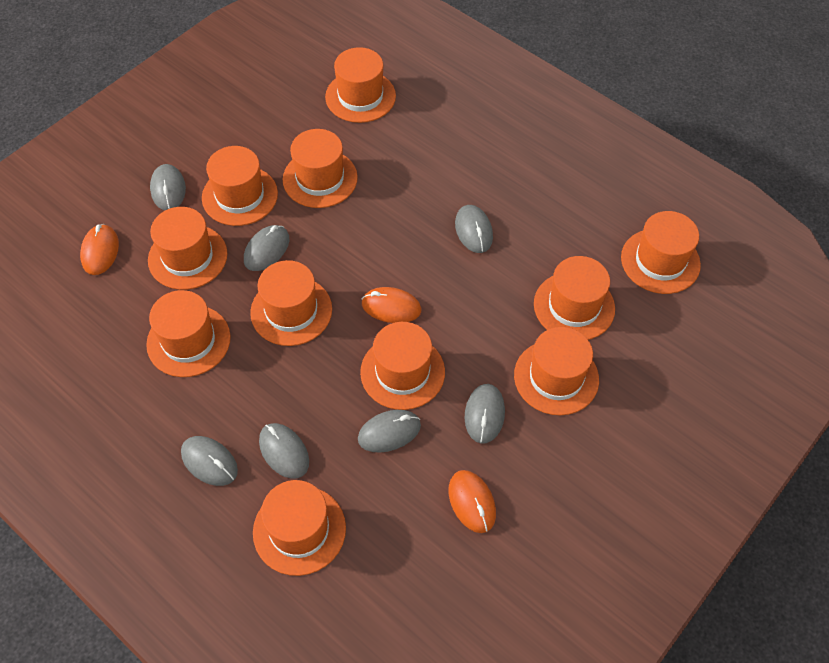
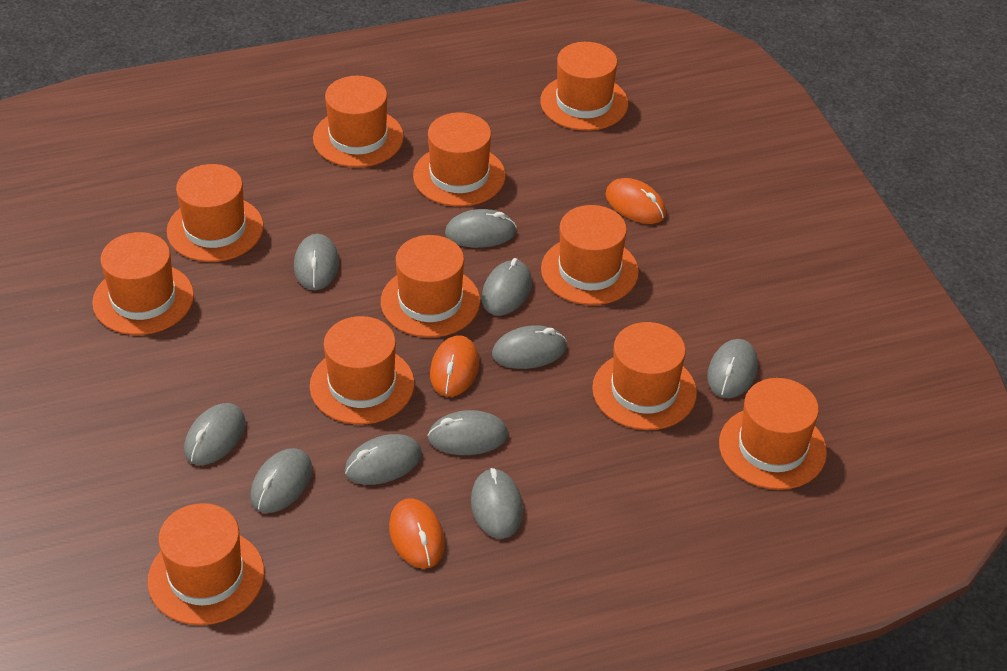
grey mouse: 7 -> 10

